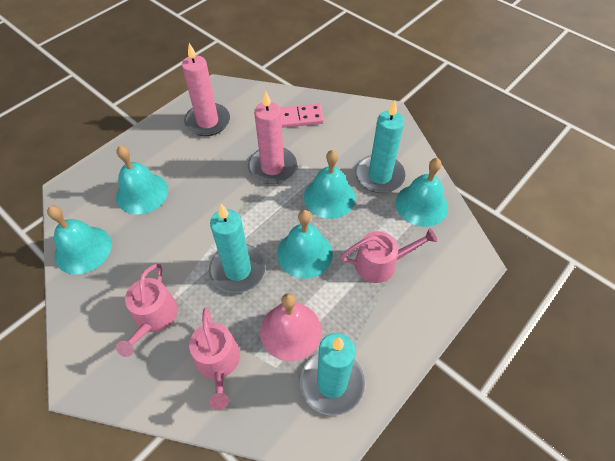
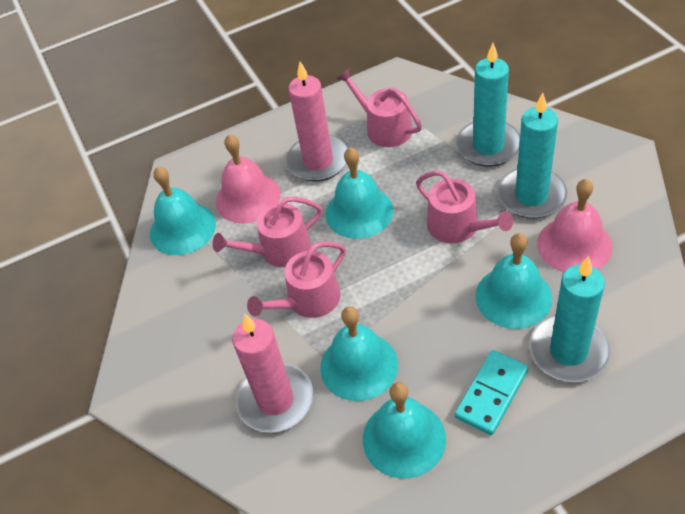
pink bell: 1 -> 2
pink domino: 1 -> 0
pink watering can: 3 -> 4
turquoise domino: 0 -> 1

